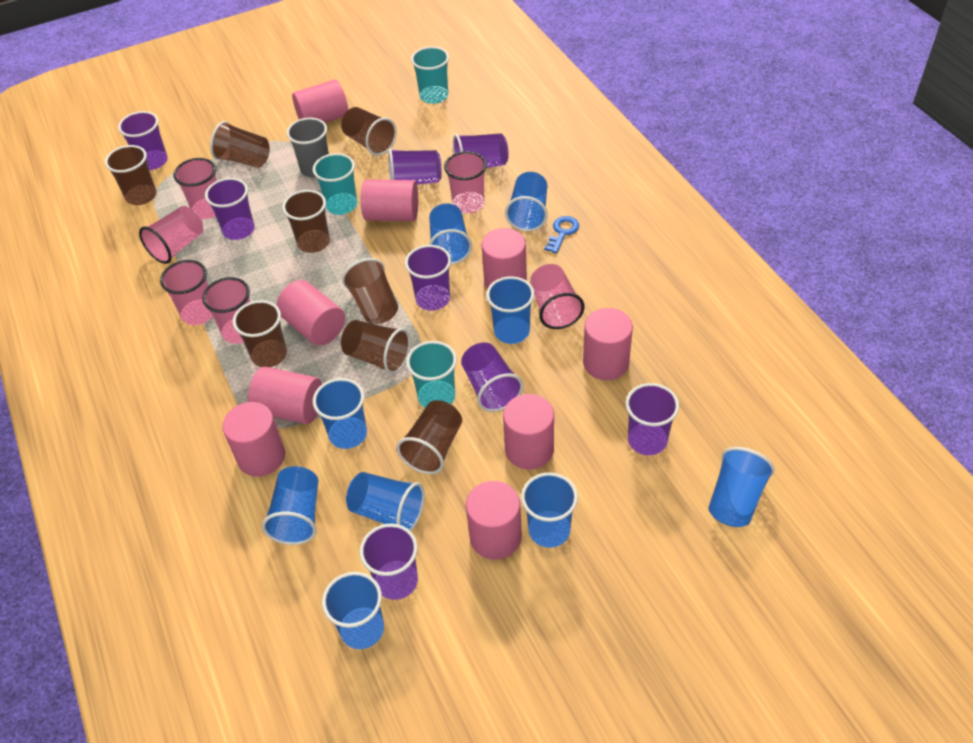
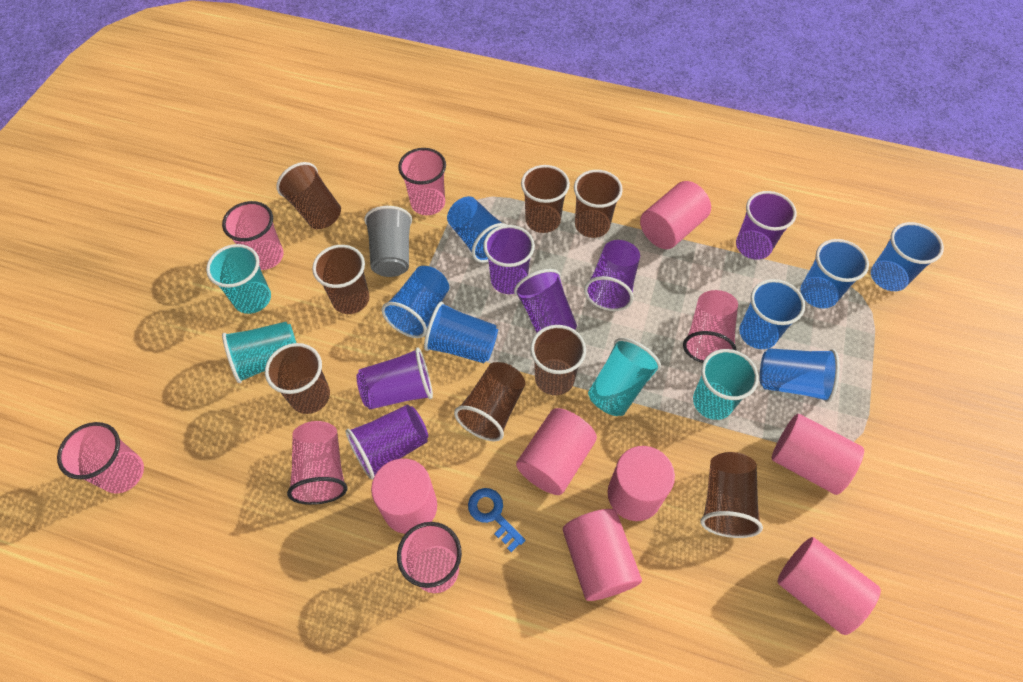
blue cup: 9 -> 7
pink cylinder: 9 -> 7
purple cup: 8 -> 6
turquoise cup: 3 -> 4

